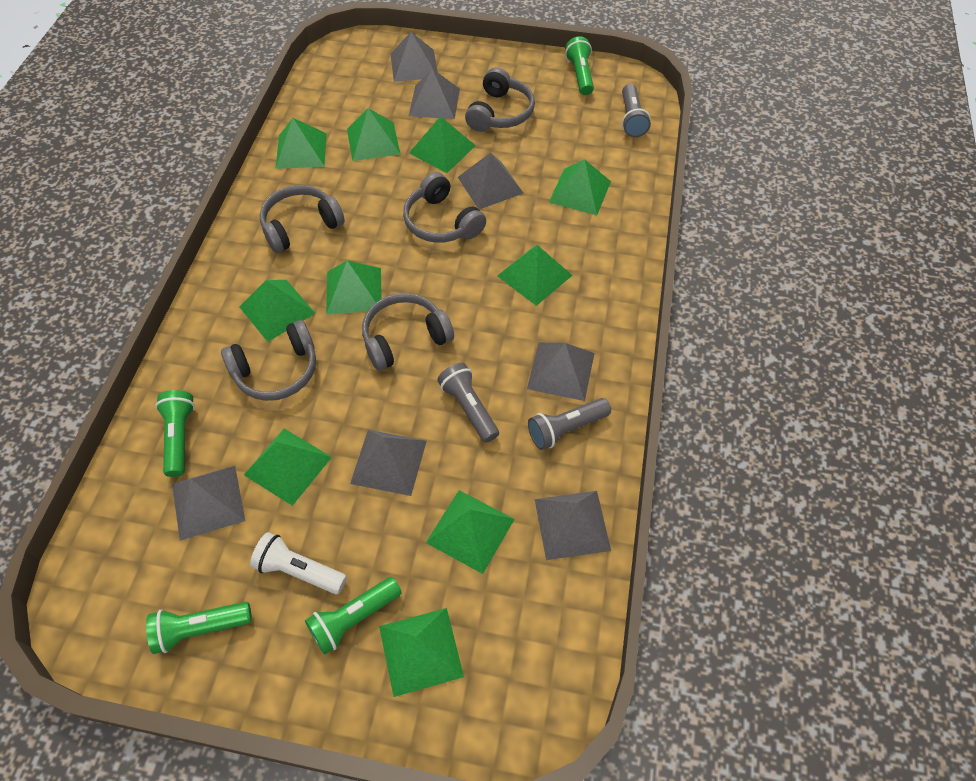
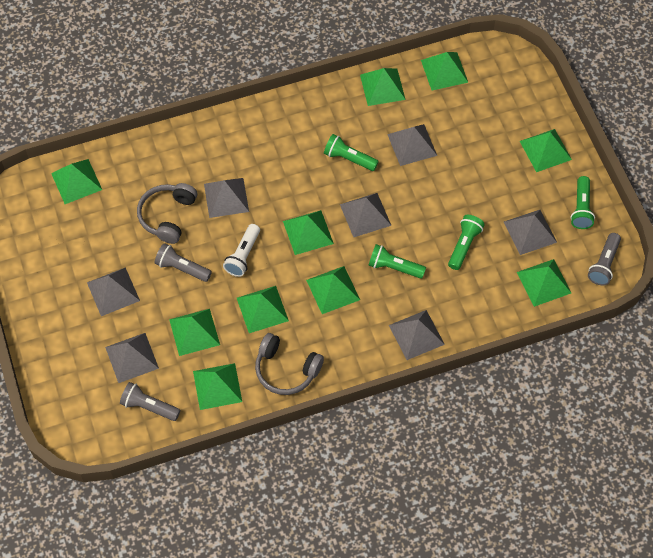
grey headphones: 5 -> 2

